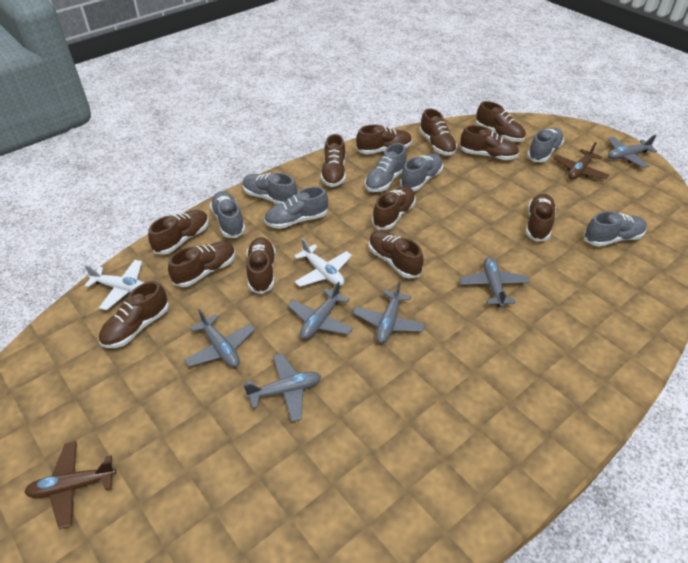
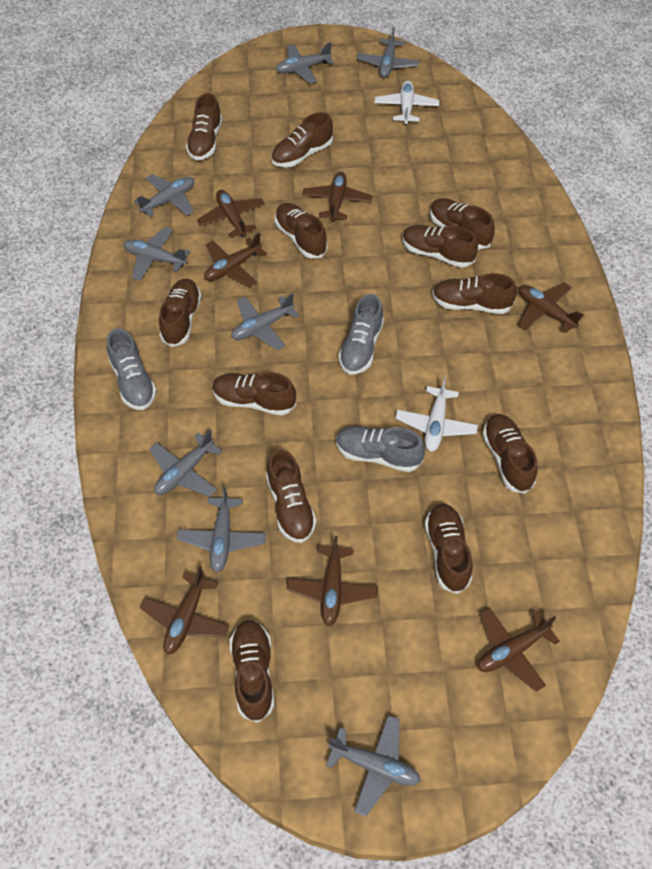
brown plane: 2 -> 7
grey plane: 6 -> 8
grey shoe: 7 -> 3

